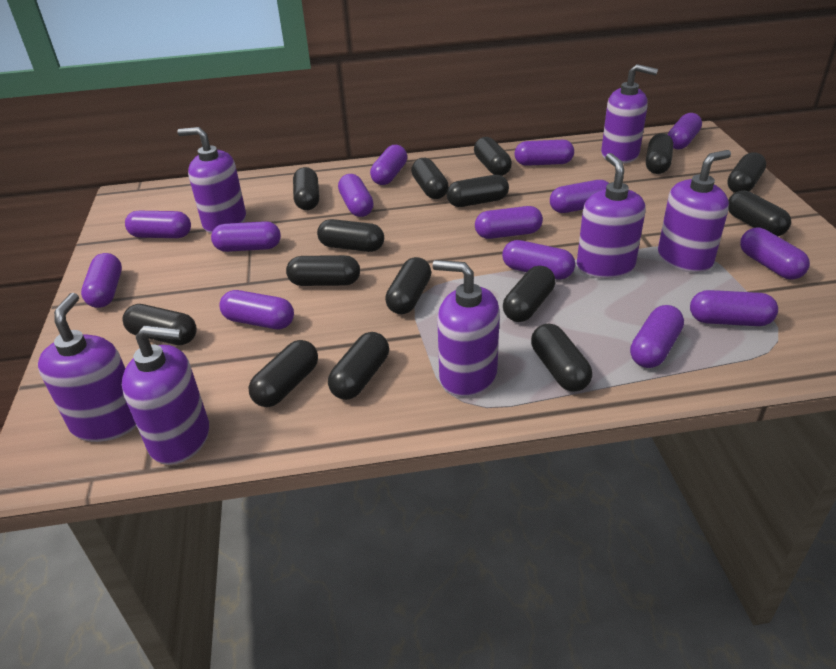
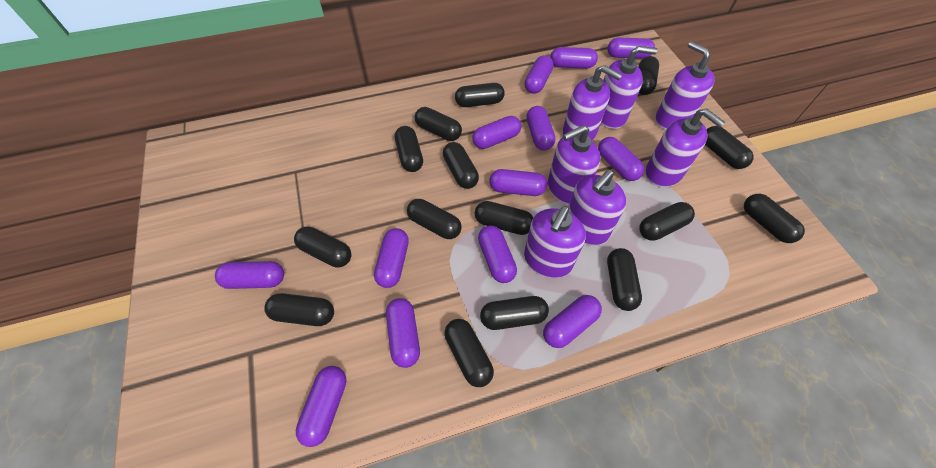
purple capsule: 14 -> 13

